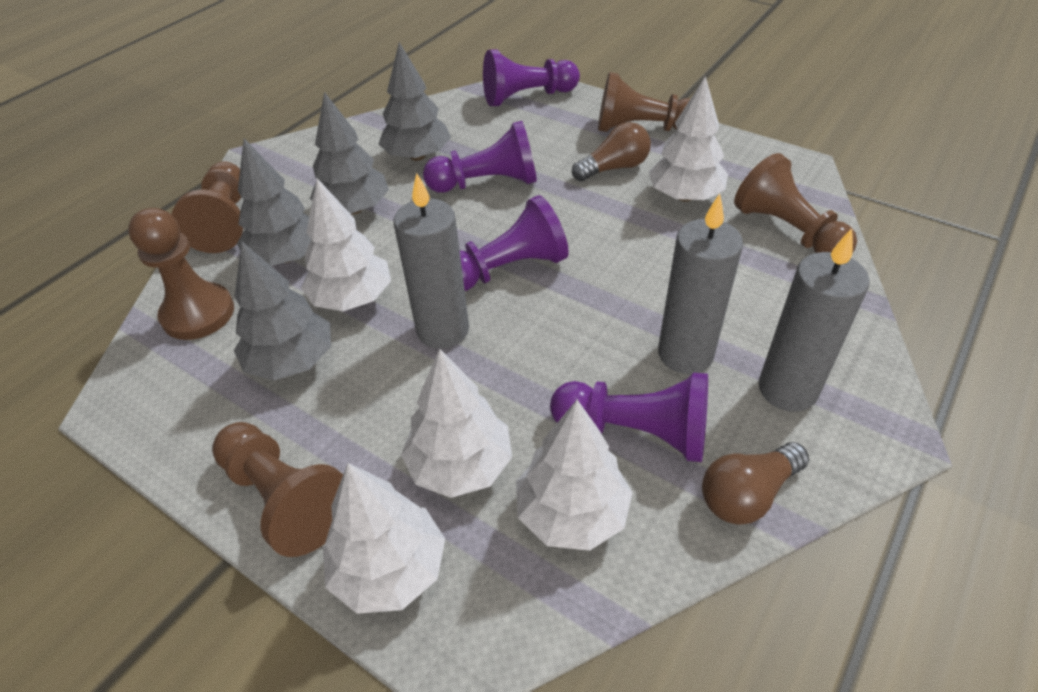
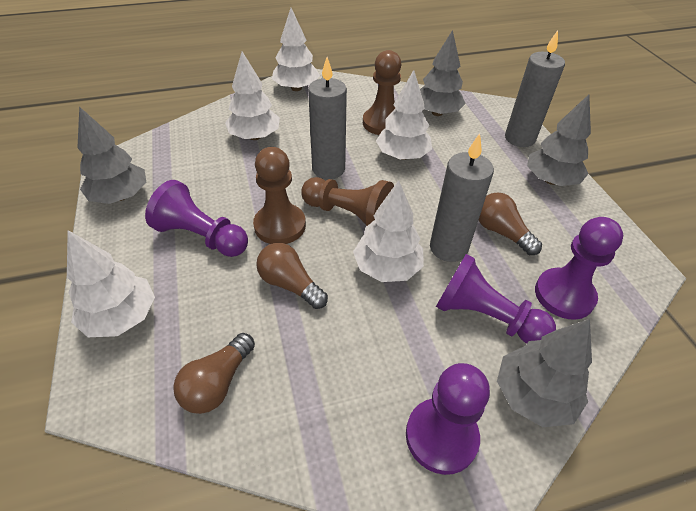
brown light bulb: 2 -> 3
brown pawn: 5 -> 3

